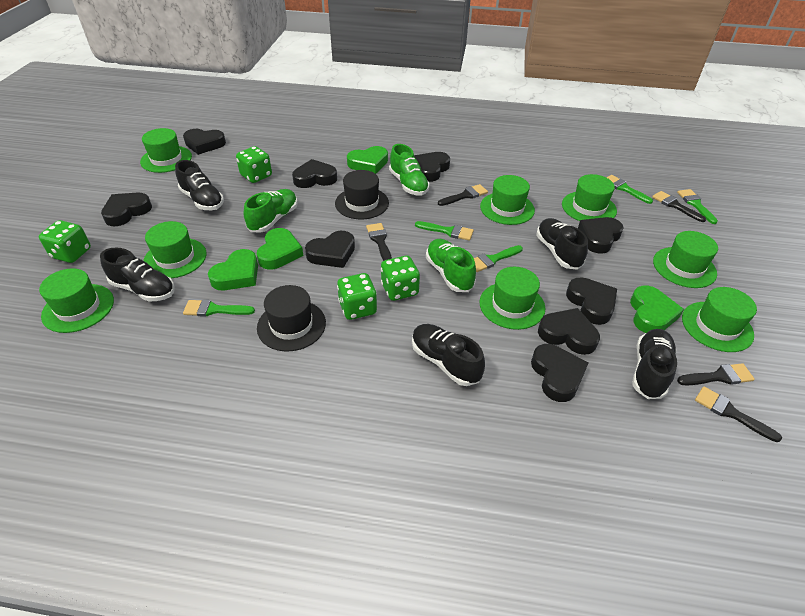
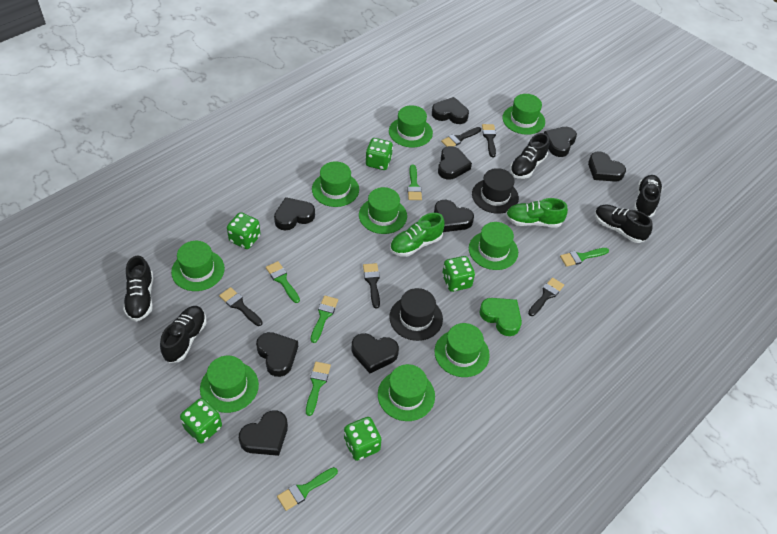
green brush: 5 -> 6
green dice: 4 -> 5
green hat: 8 -> 9
green heart: 4 -> 1
green shoe: 3 -> 2

